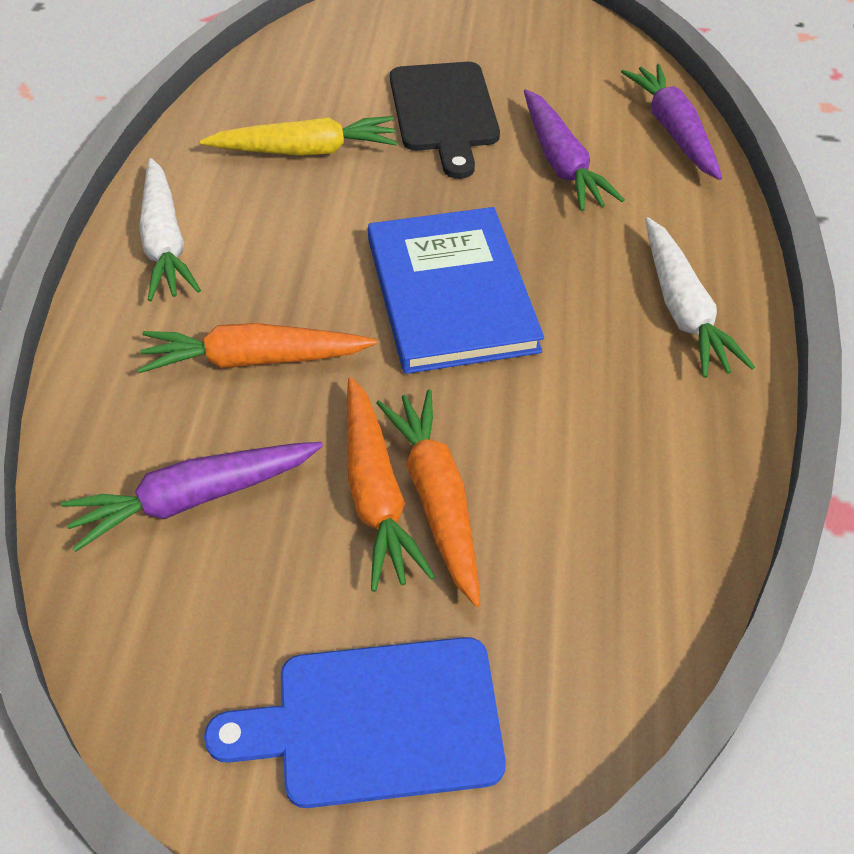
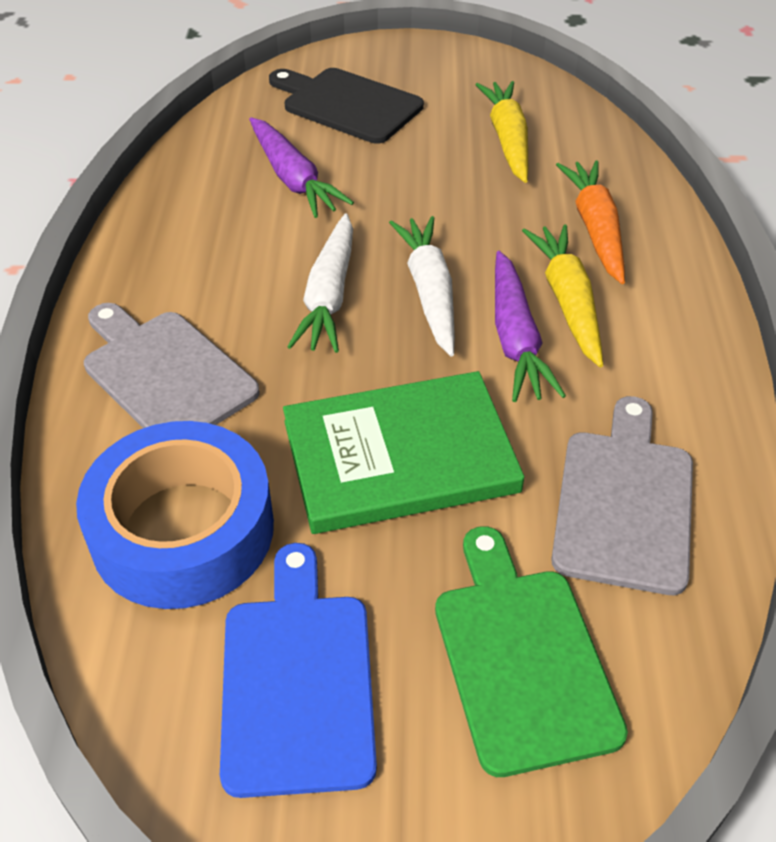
blue book: 1 -> 0
blue tape: 0 -> 1
green book: 0 -> 1
green cutting board: 0 -> 1
grey cutting board: 0 -> 2
orange carrot: 3 -> 1
purple carrot: 3 -> 2
yellow carrot: 1 -> 2

